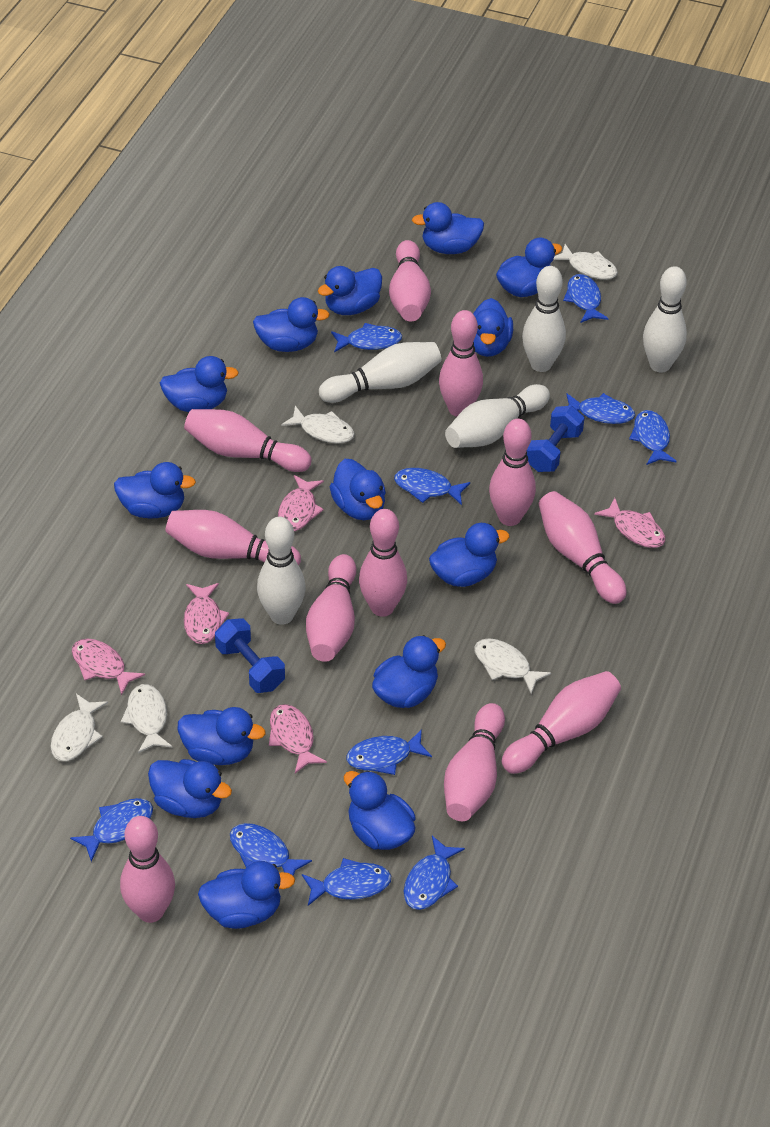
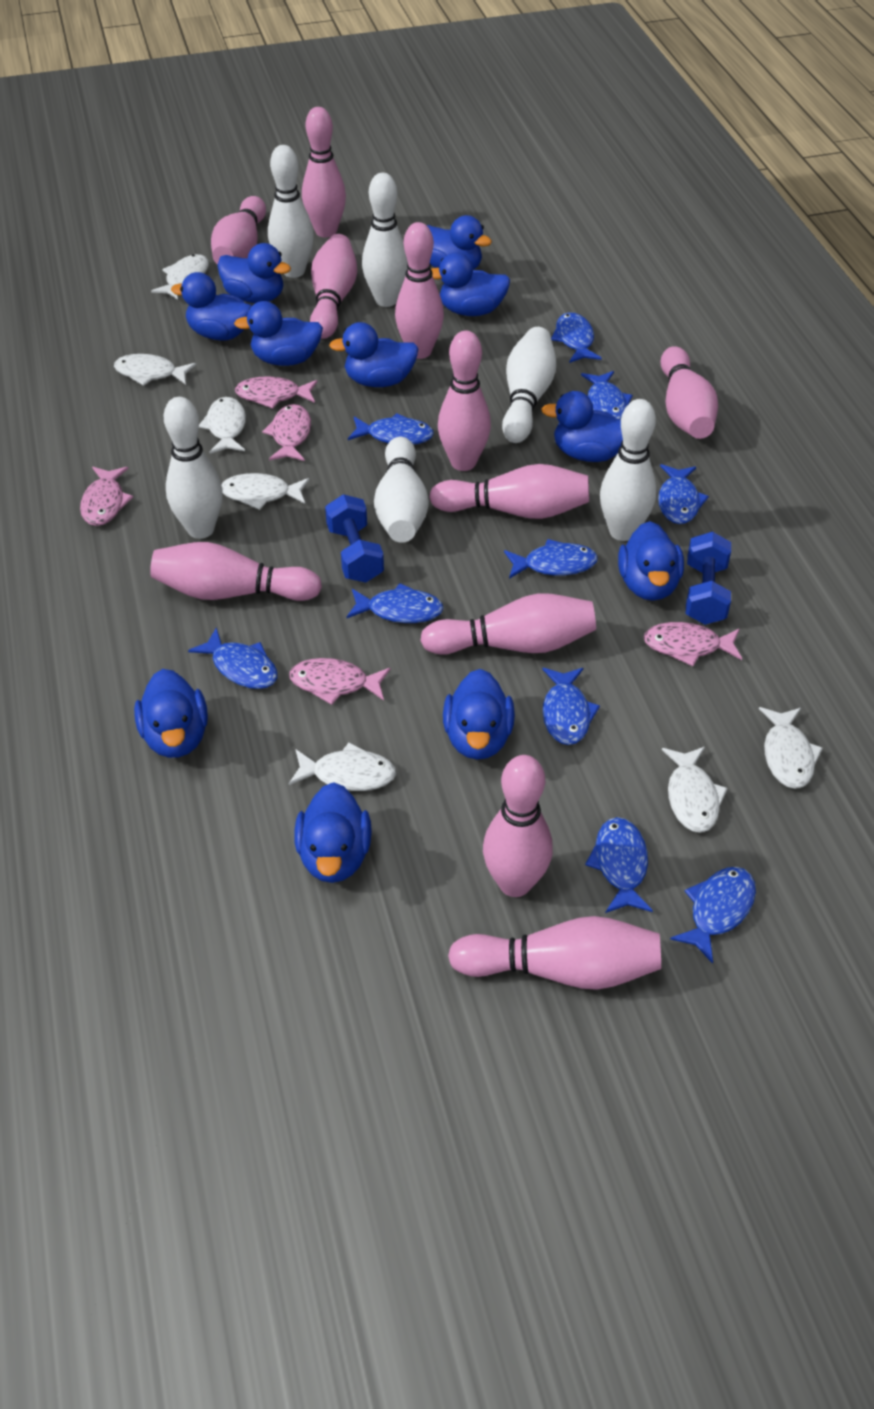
blue duck: 14 -> 11
white bowling pin: 5 -> 6
white fish: 5 -> 7

